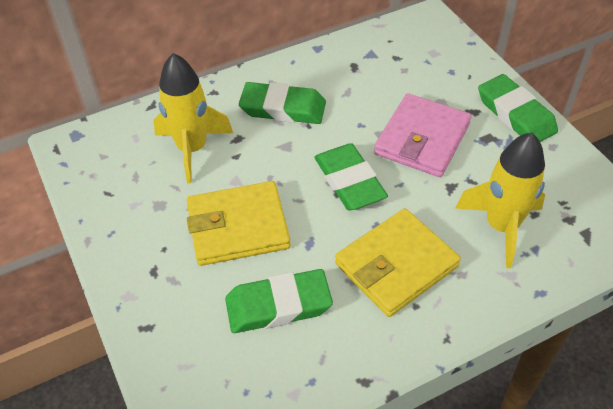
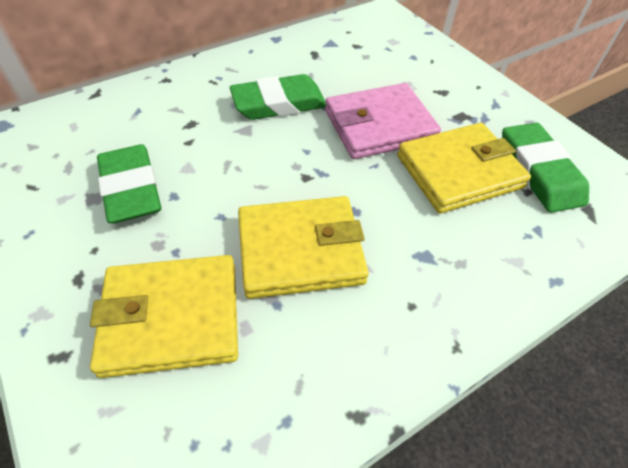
green eraser: 4 -> 3
yellow rocket: 2 -> 0
yellow wallet: 2 -> 3

